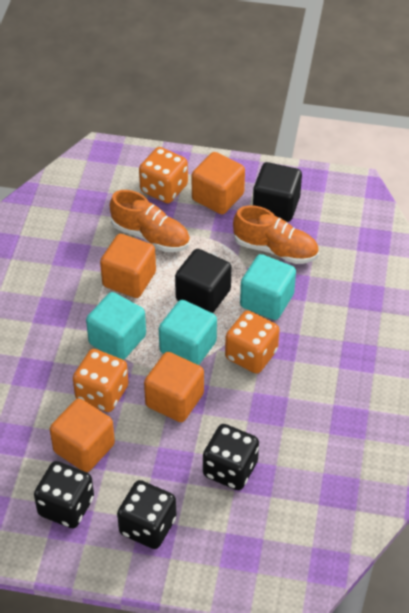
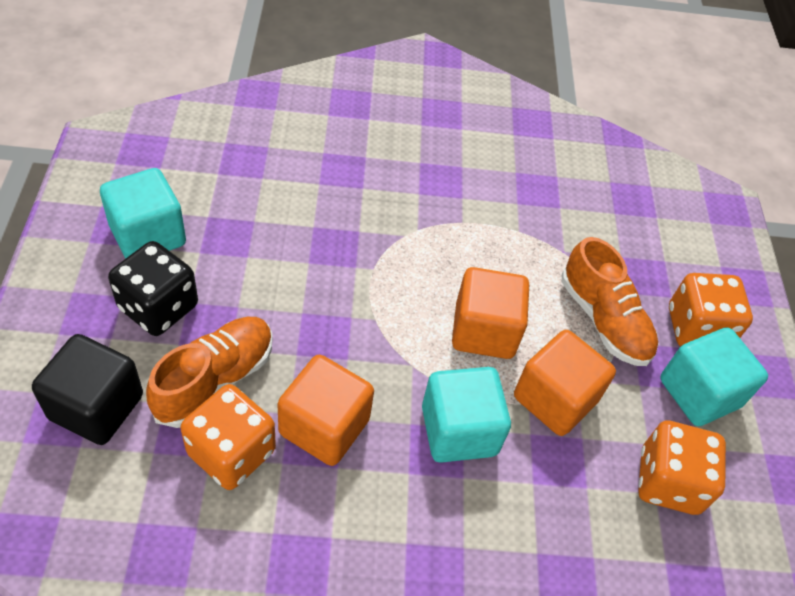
black cube: 2 -> 1
black dice: 3 -> 1
orange cube: 4 -> 3

